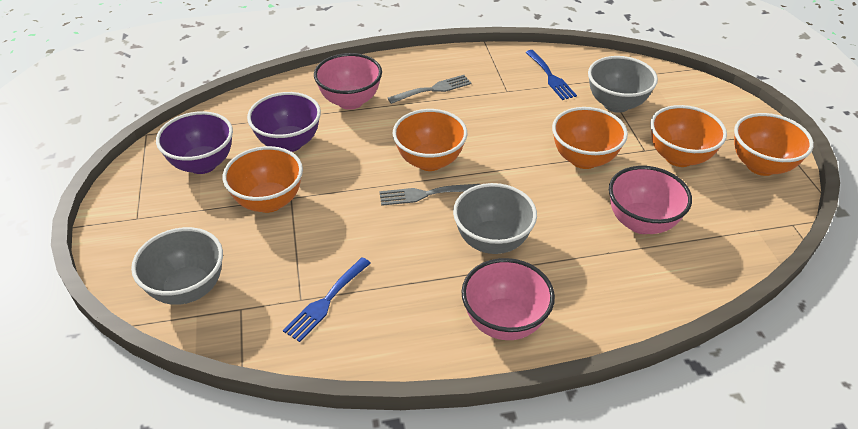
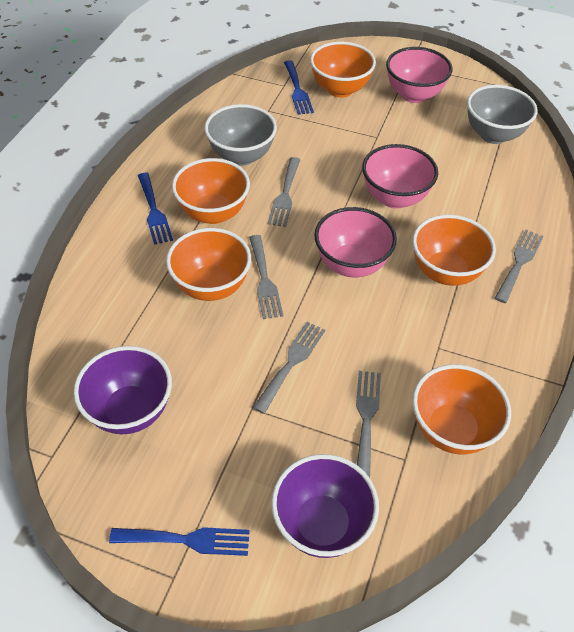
blue fork: 2 -> 3
grey bowl: 3 -> 2
grey fork: 2 -> 5

